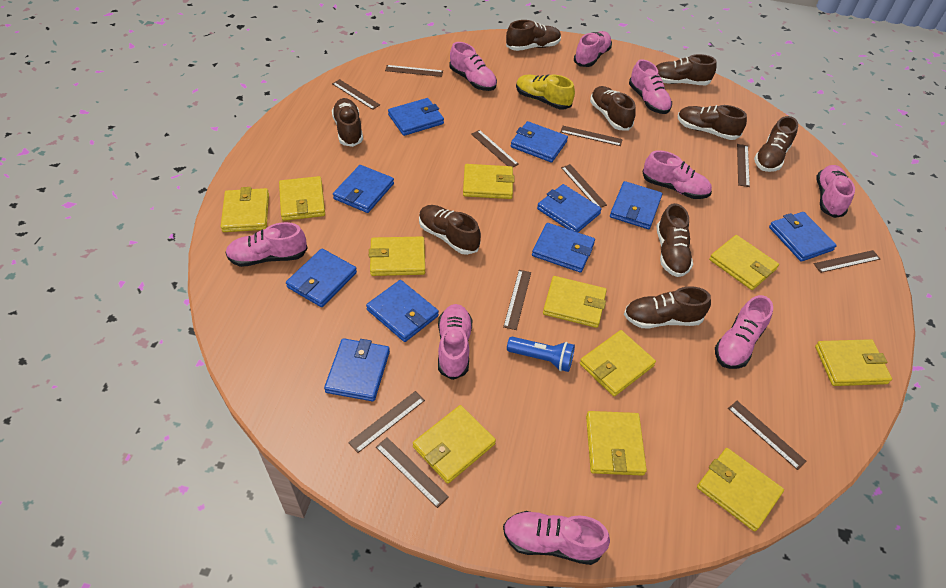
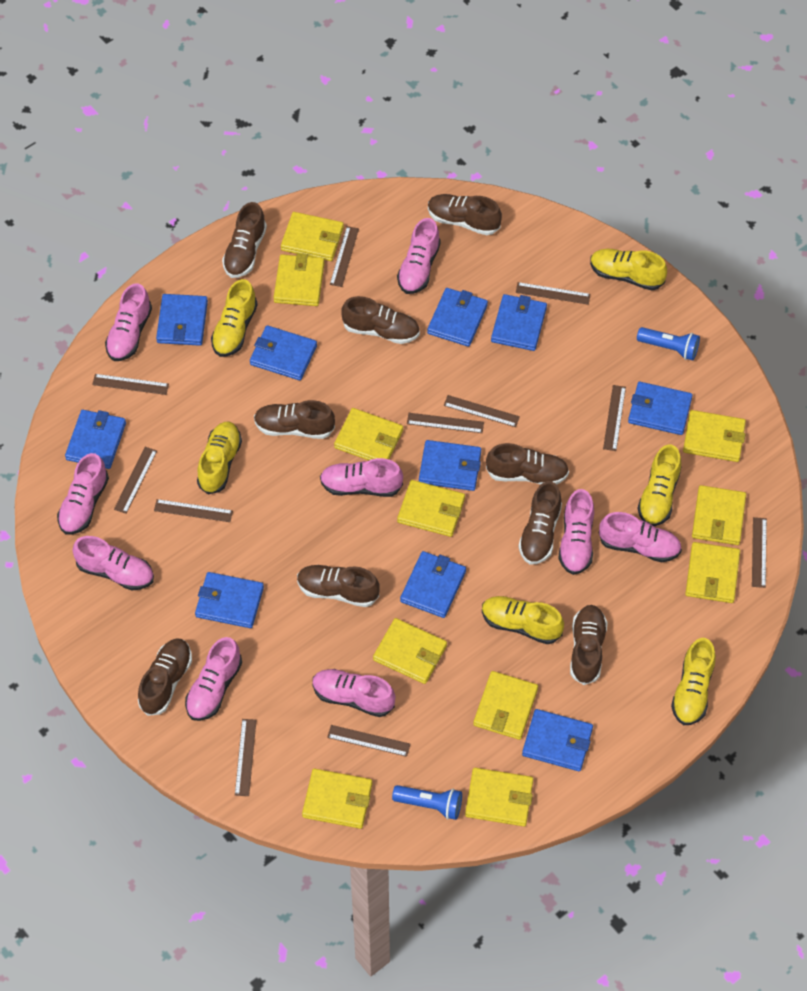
blue flashlight: 1 -> 2
yellow shoe: 1 -> 6

